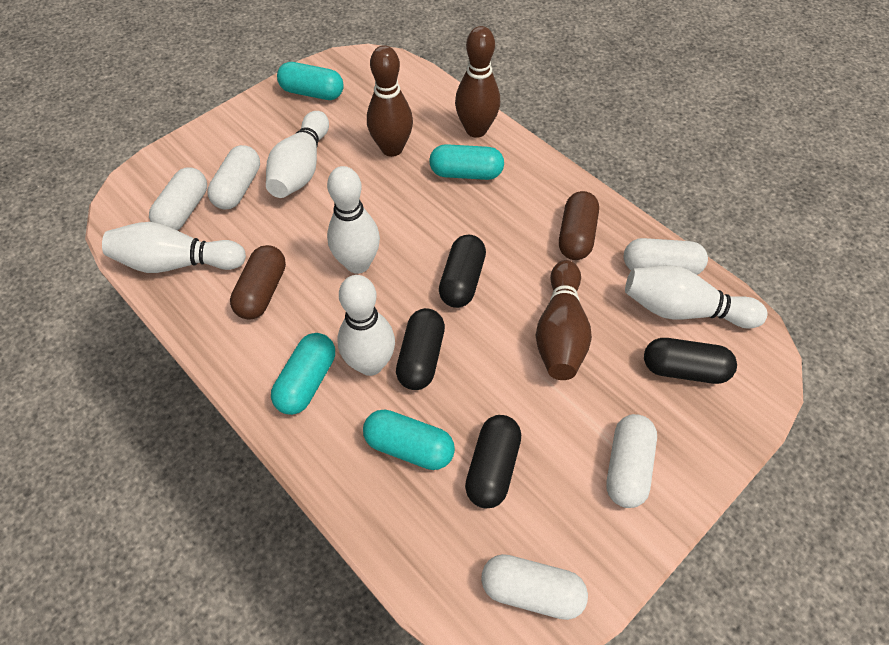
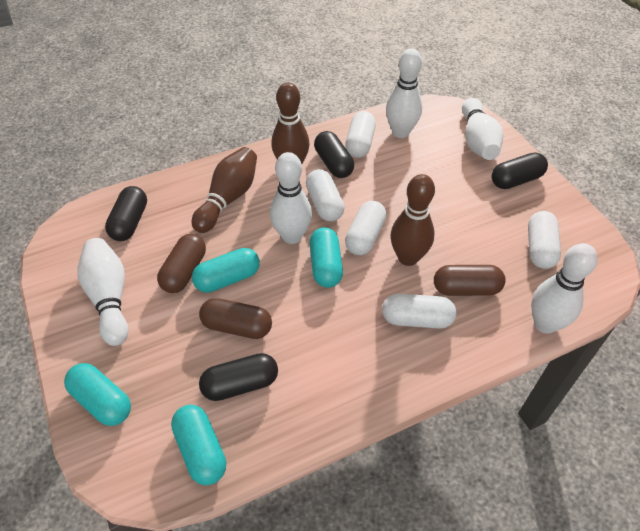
brown capsule: 2 -> 3

